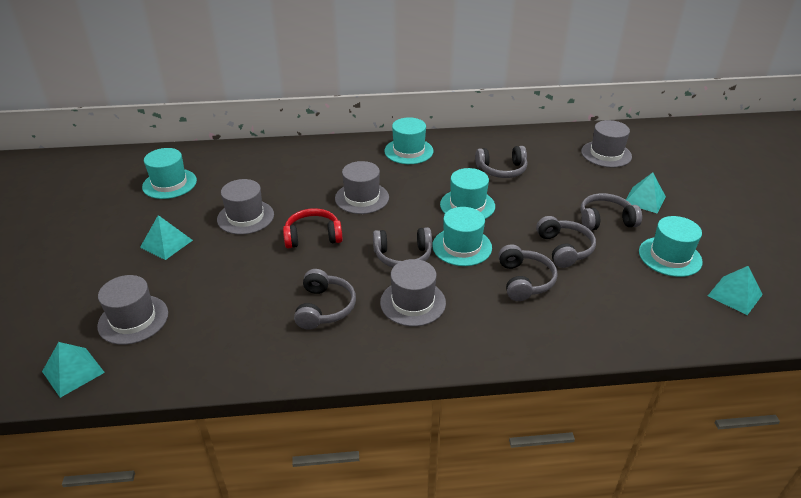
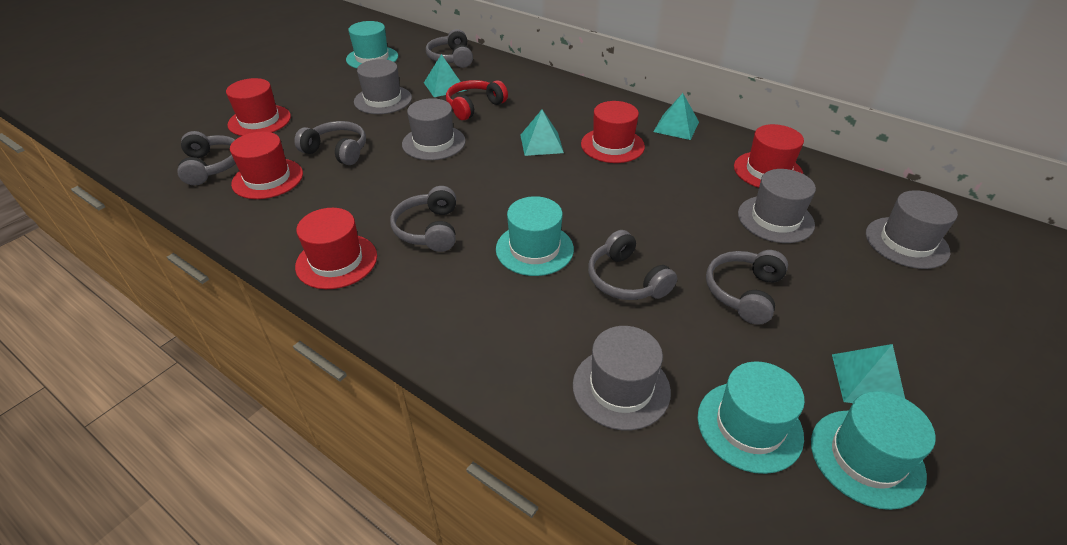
red hat: 0 -> 5
turquoise hat: 5 -> 4

